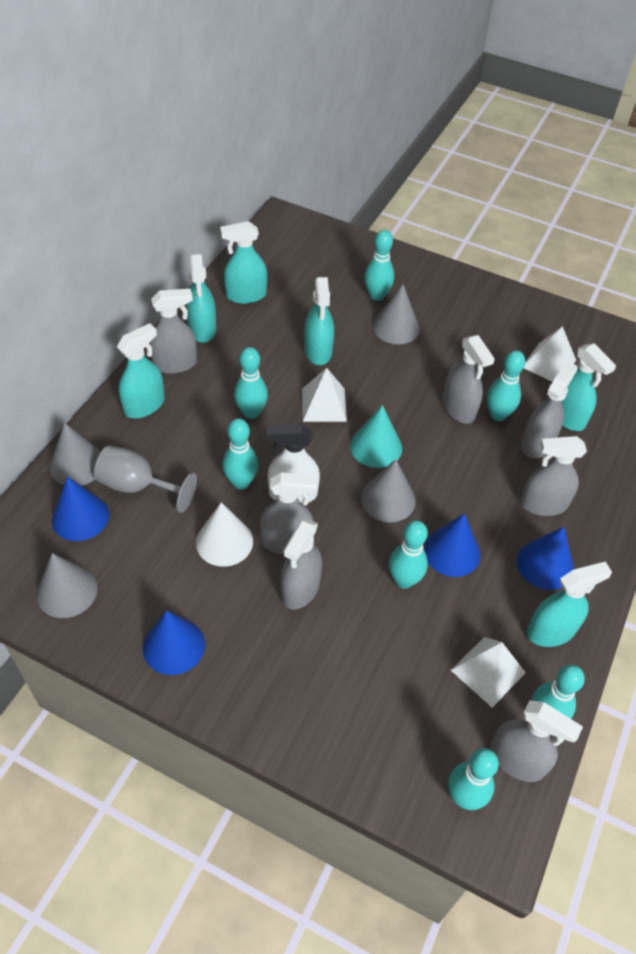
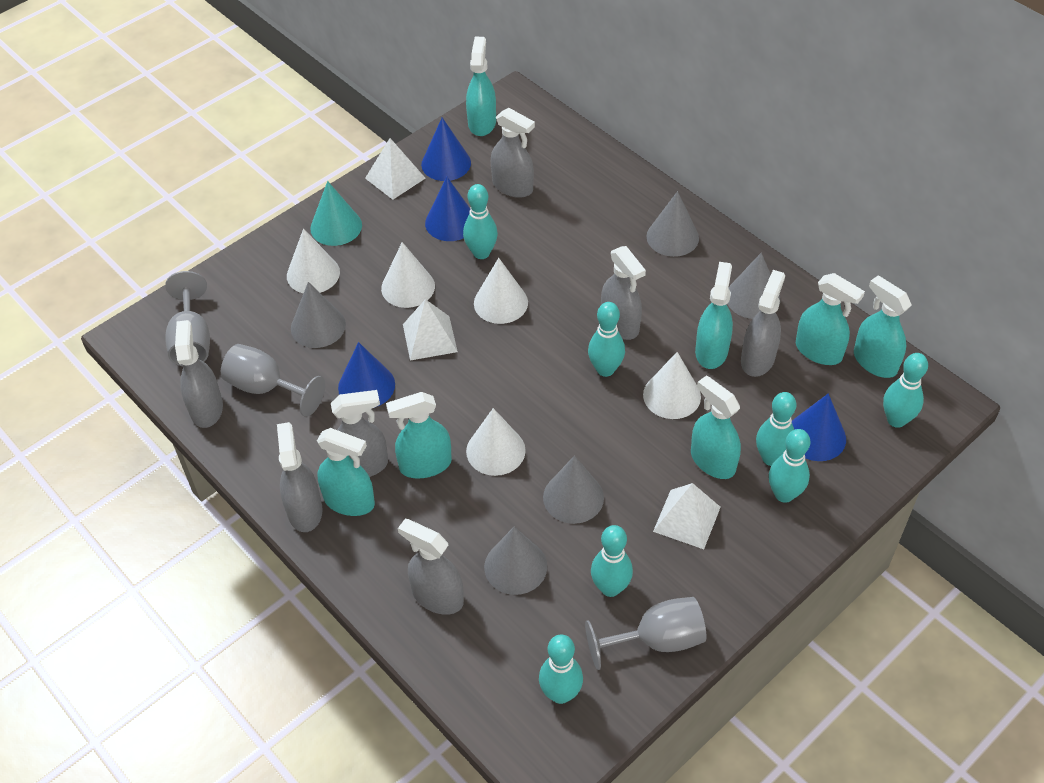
grey cone: 4 -> 5
grey goblet: 1 -> 3
turquoise spray bottle: 6 -> 7
white cone: 1 -> 5
white spray bottle: 1 -> 0

